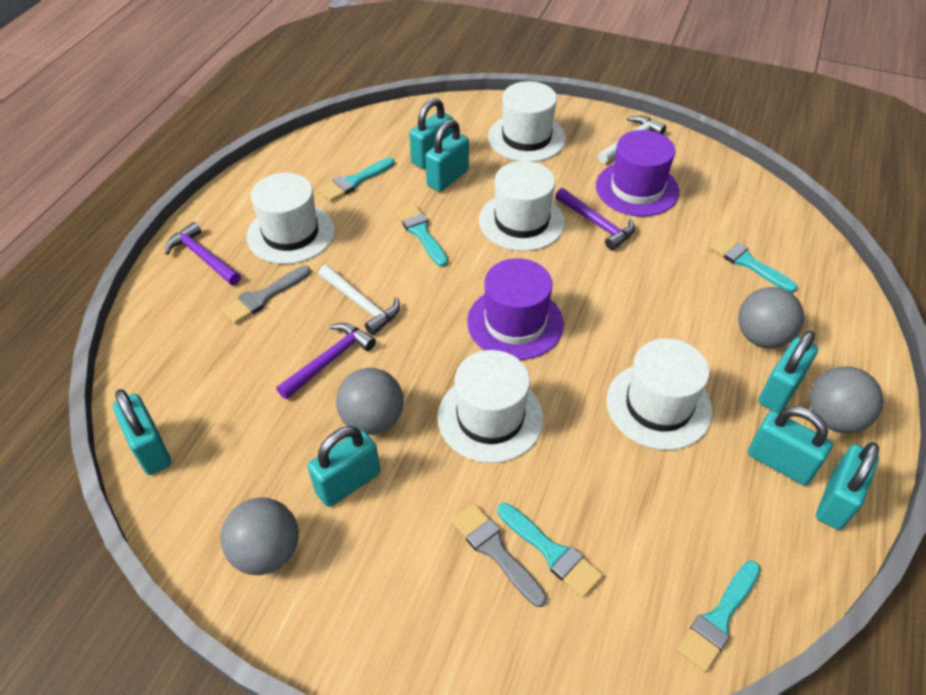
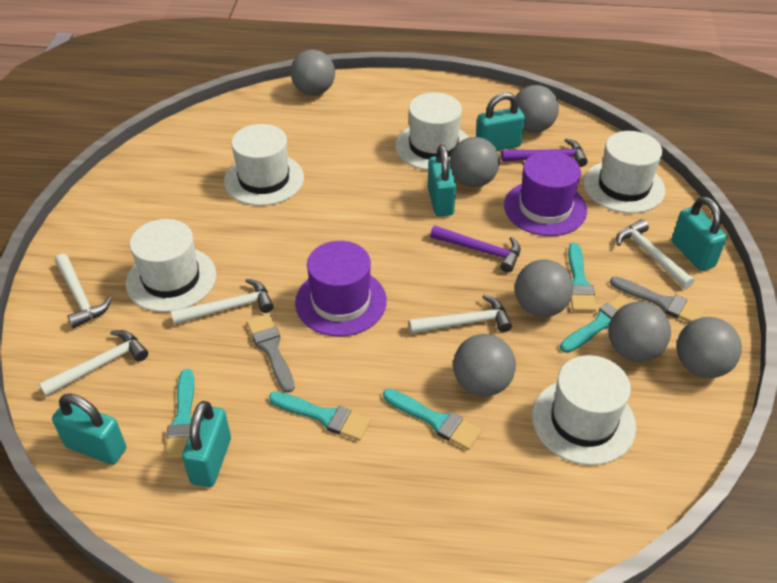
grey ball: 4 -> 7
purple hammer: 3 -> 2
turquoise padlock: 7 -> 5
white hammer: 2 -> 5

